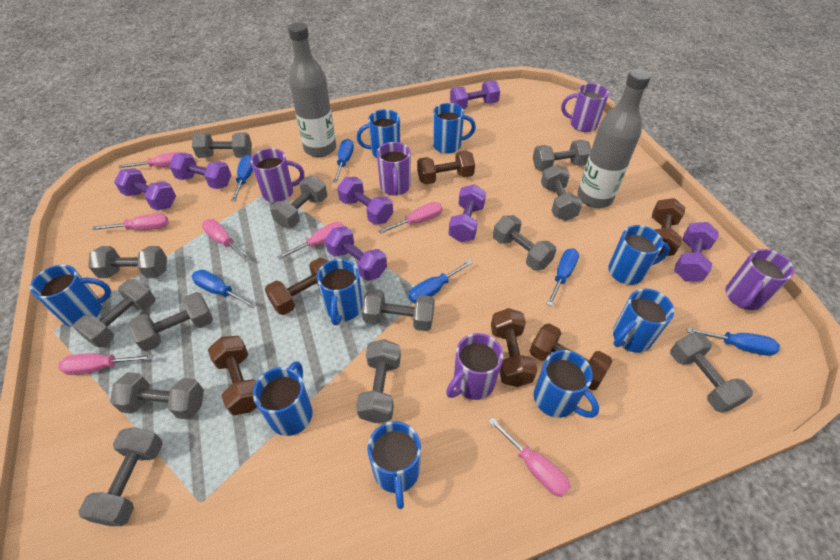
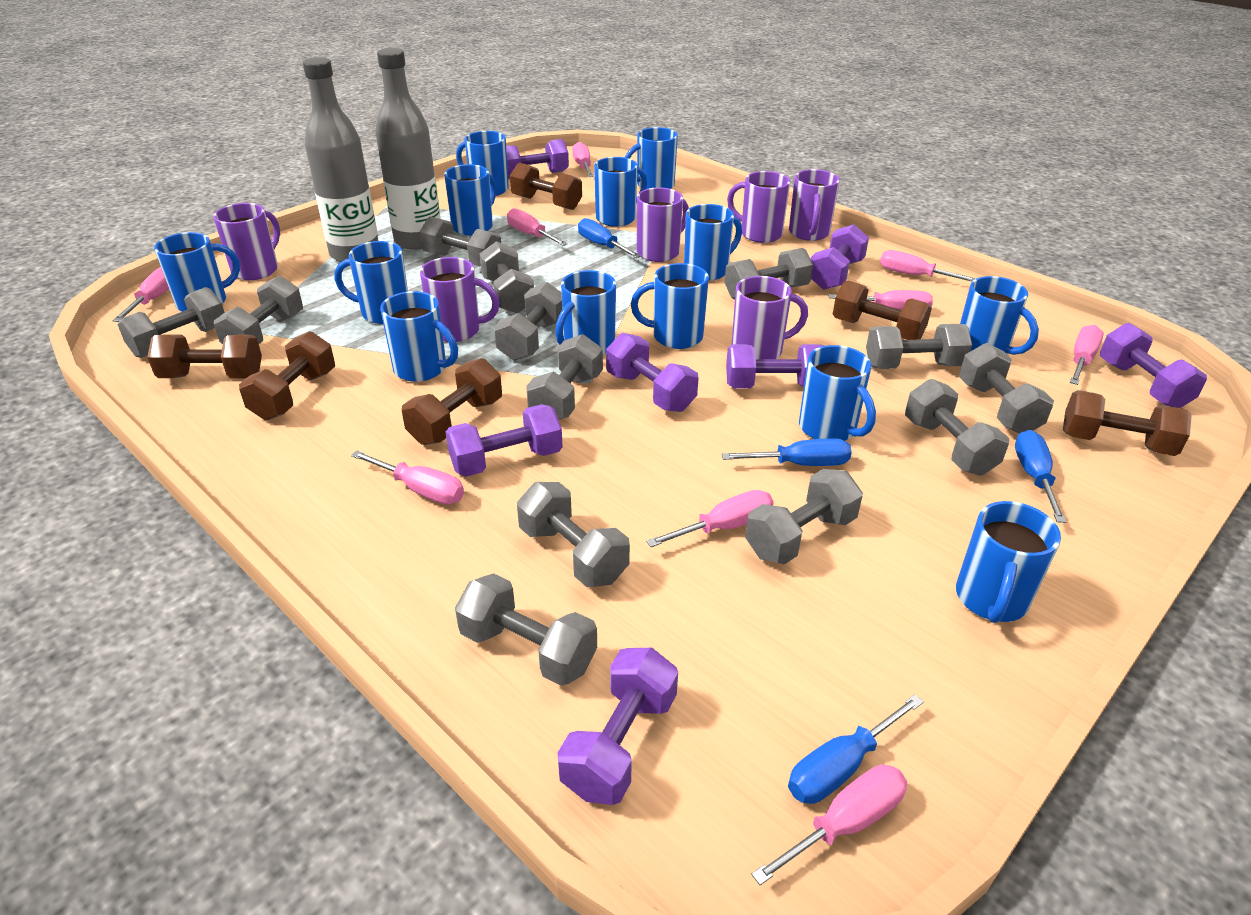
blue mug: 9 -> 13
blue screwdriver: 6 -> 4
pink screwdriver: 7 -> 9
purple mug: 5 -> 6

